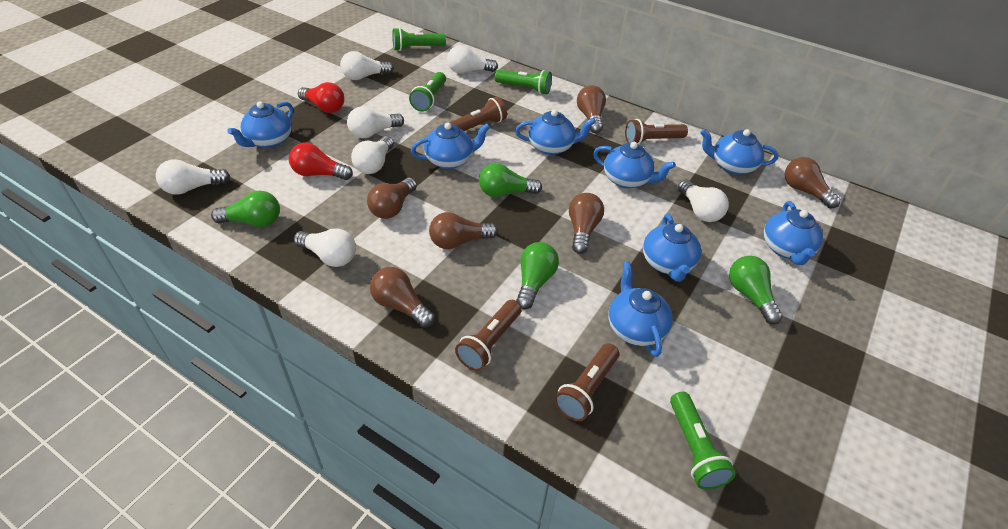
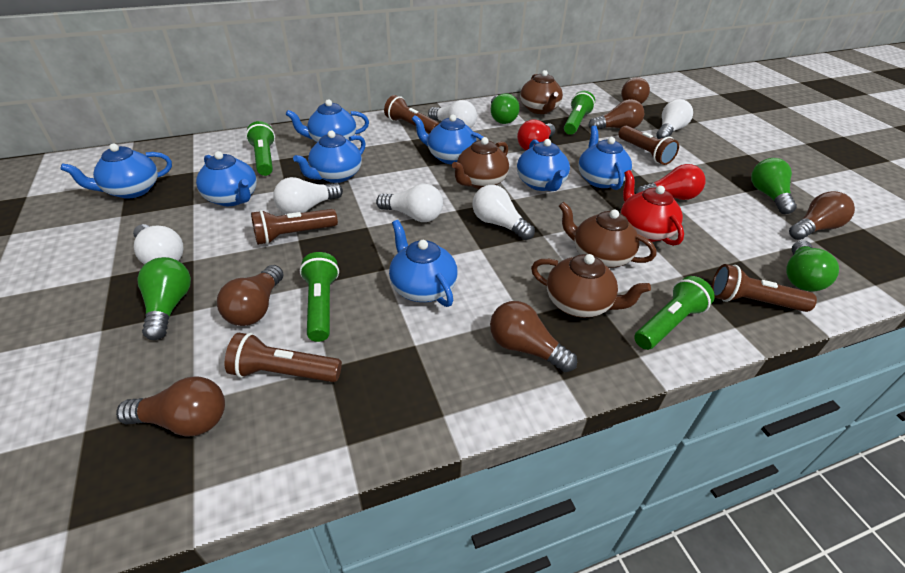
brown flashlight: 4 -> 5
brown teapot: 0 -> 4
red teapot: 0 -> 1
white light bulb: 7 -> 6

